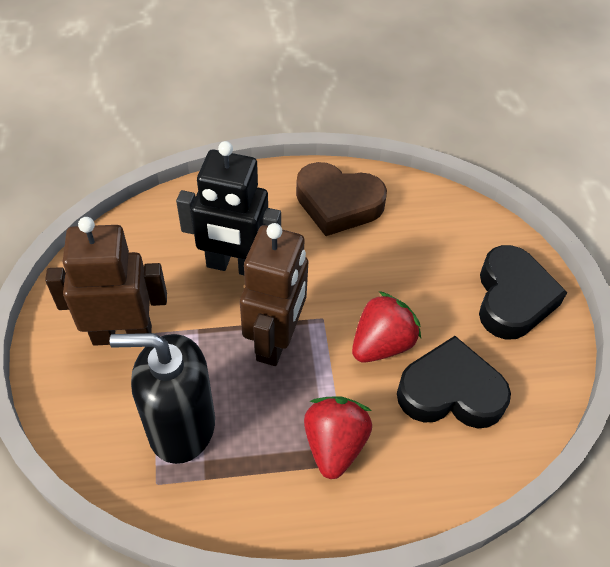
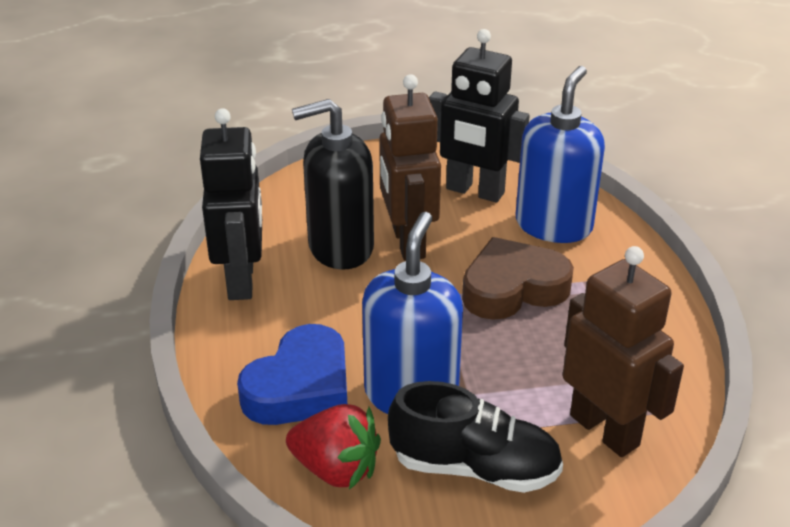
black heart: 2 -> 0
black robot: 1 -> 2
black shoe: 0 -> 1
blue heart: 0 -> 1
blue soap dispenser: 0 -> 2
red strawberry: 2 -> 1

